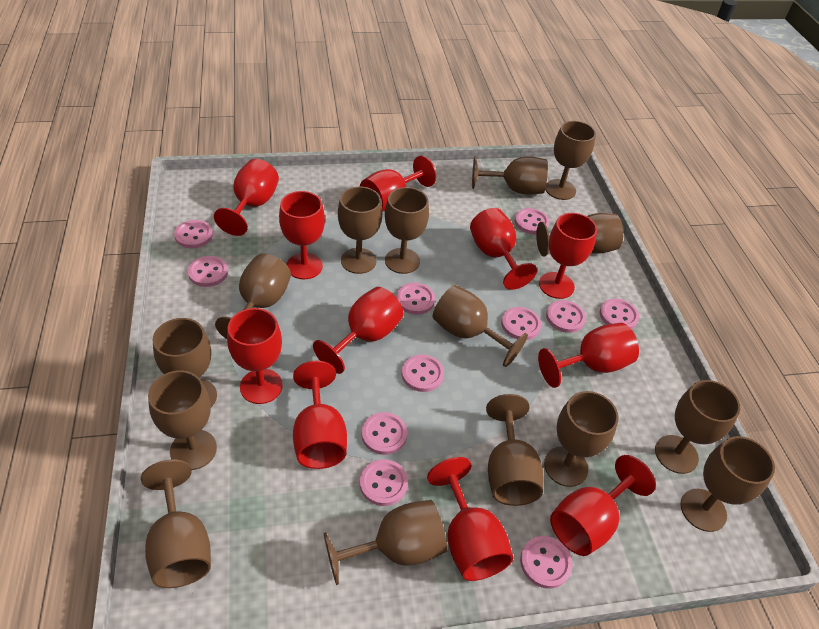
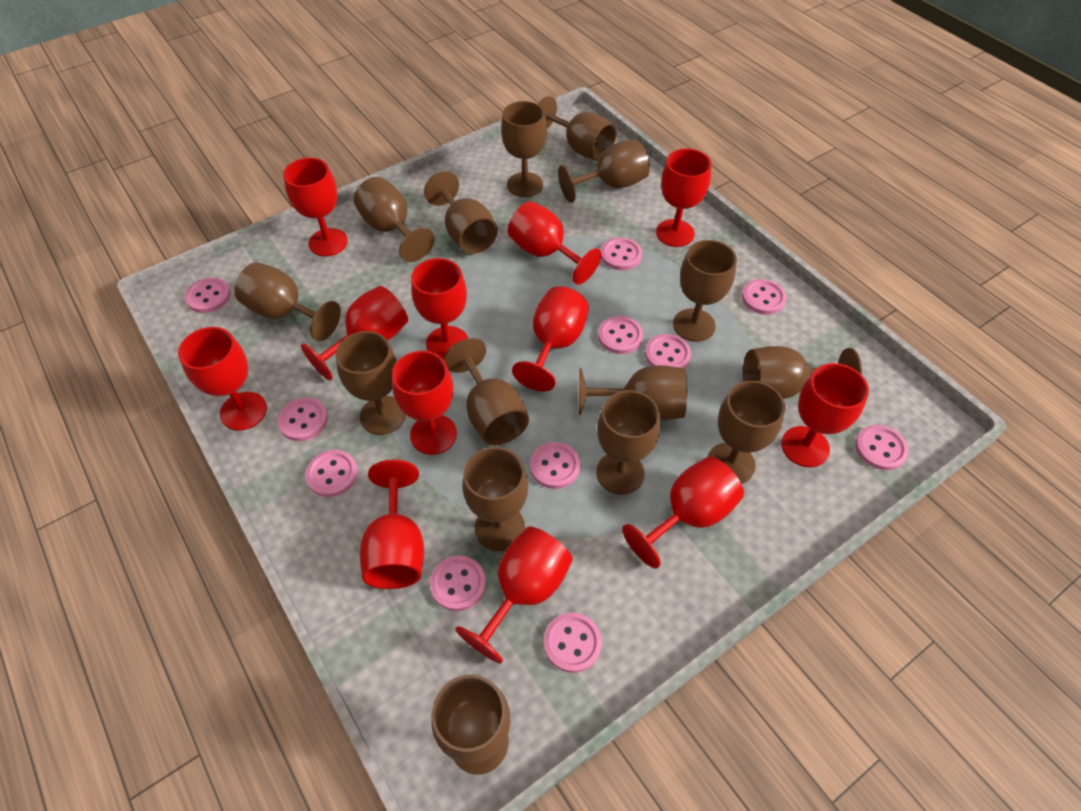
red goblet: 11 -> 12

